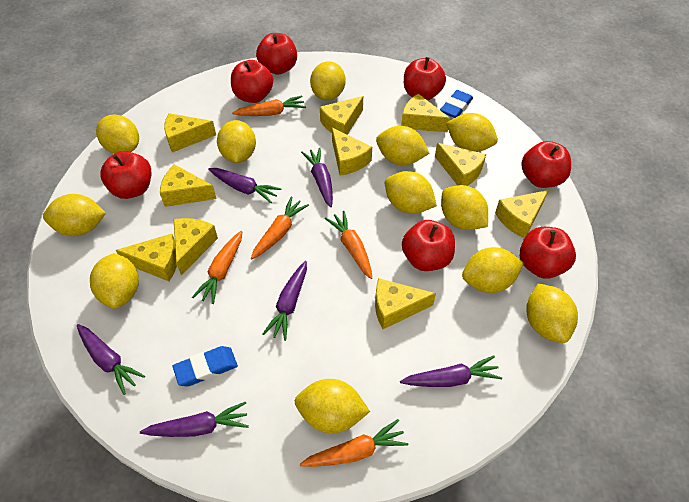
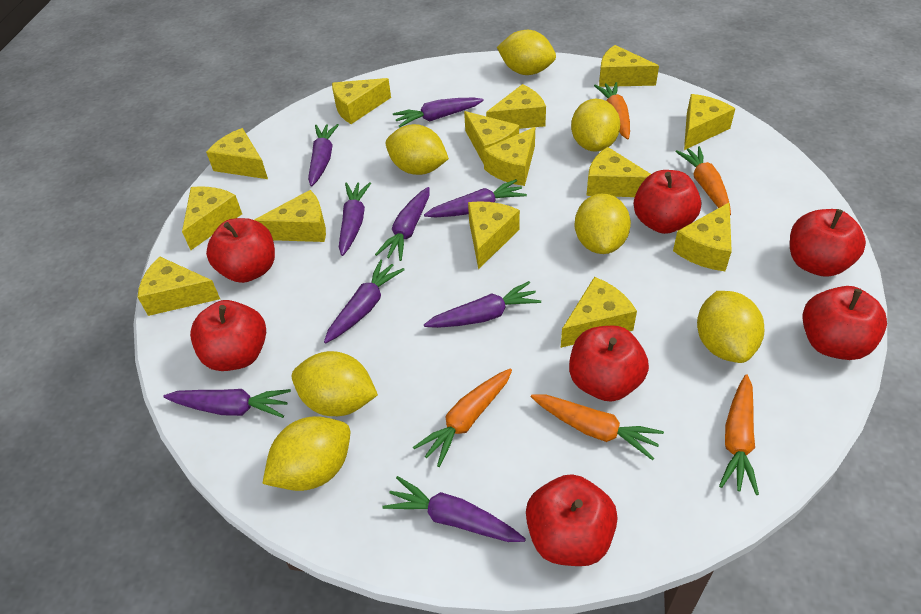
blue eraser: 2 -> 0
purple carrot: 6 -> 9
yellow cheese: 10 -> 14
yellow lemon: 12 -> 7

